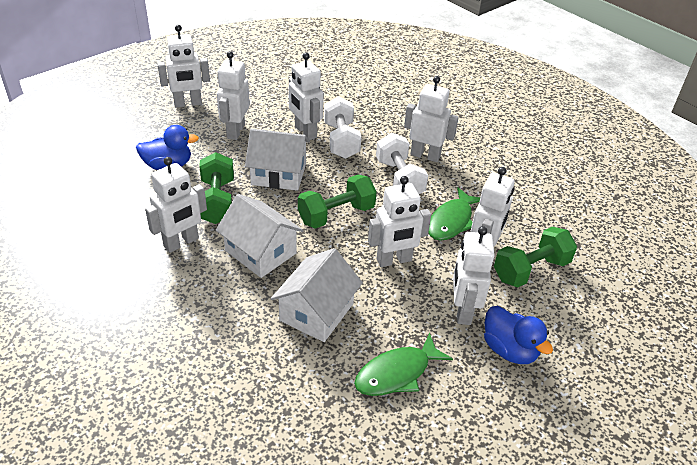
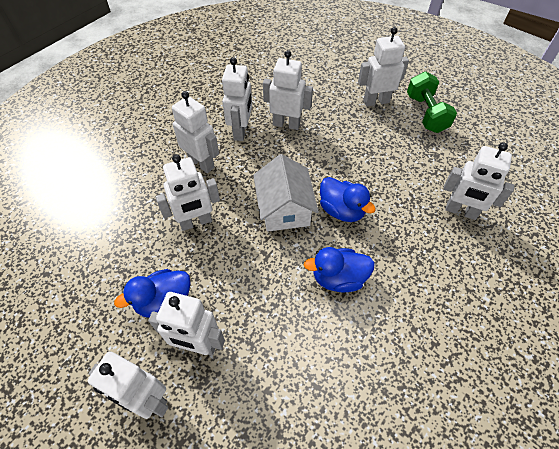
blue duck: 2 -> 3
green dumbbell: 3 -> 1
green fish: 2 -> 0
white dumbbell: 2 -> 0
white house: 3 -> 1

